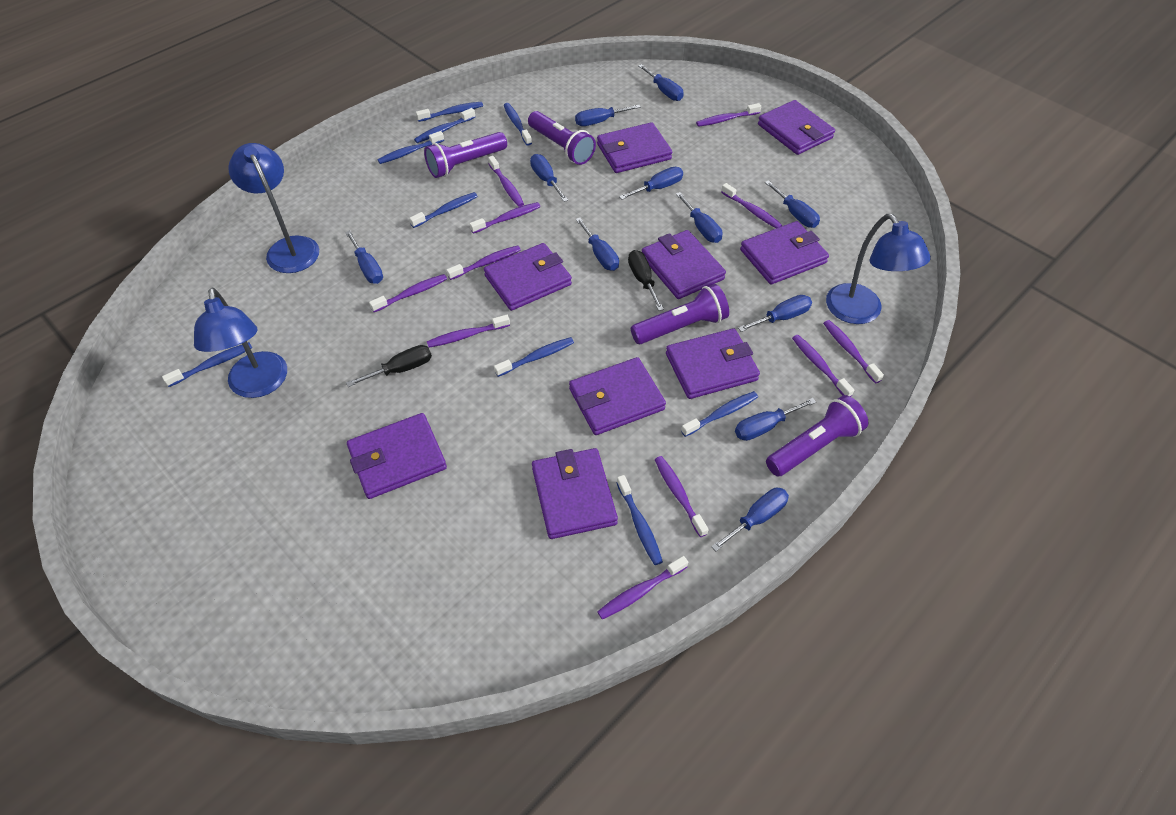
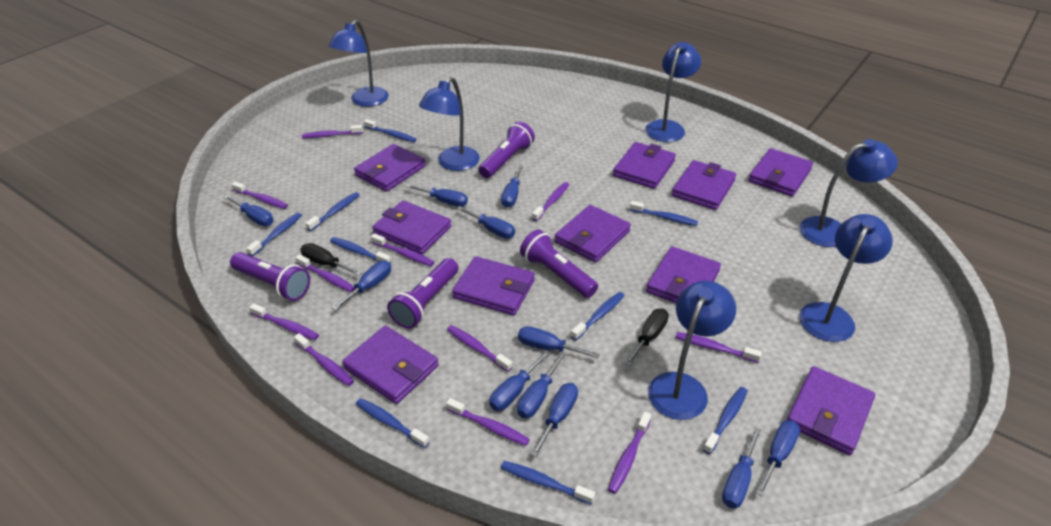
blue lamp: 3 -> 6
purple wallet: 9 -> 10

